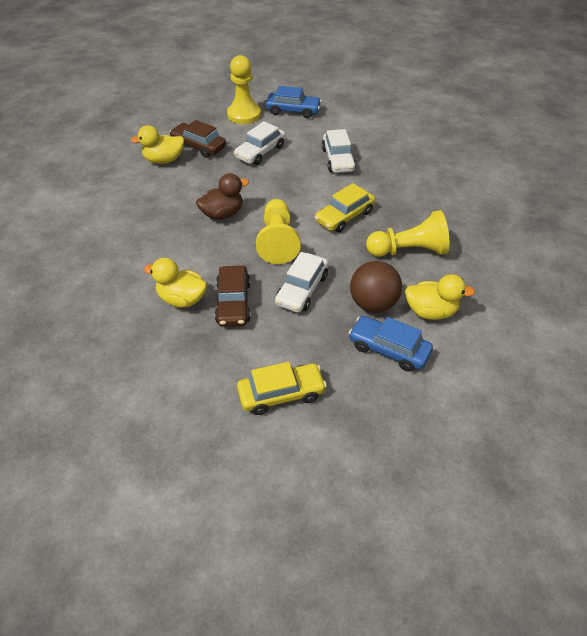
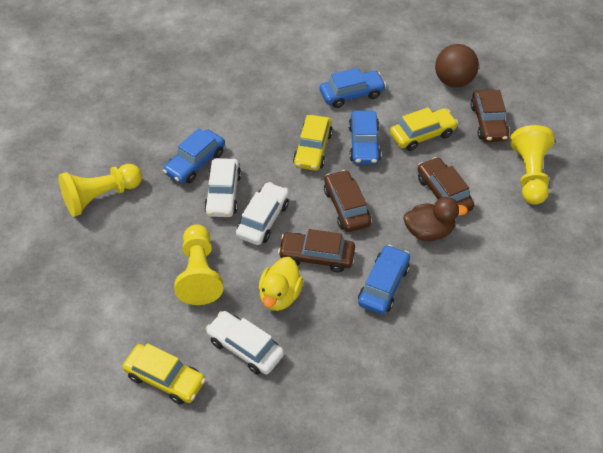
blue car: 2 -> 4
brown car: 2 -> 4
yellow car: 2 -> 3
yellow duck: 3 -> 1

